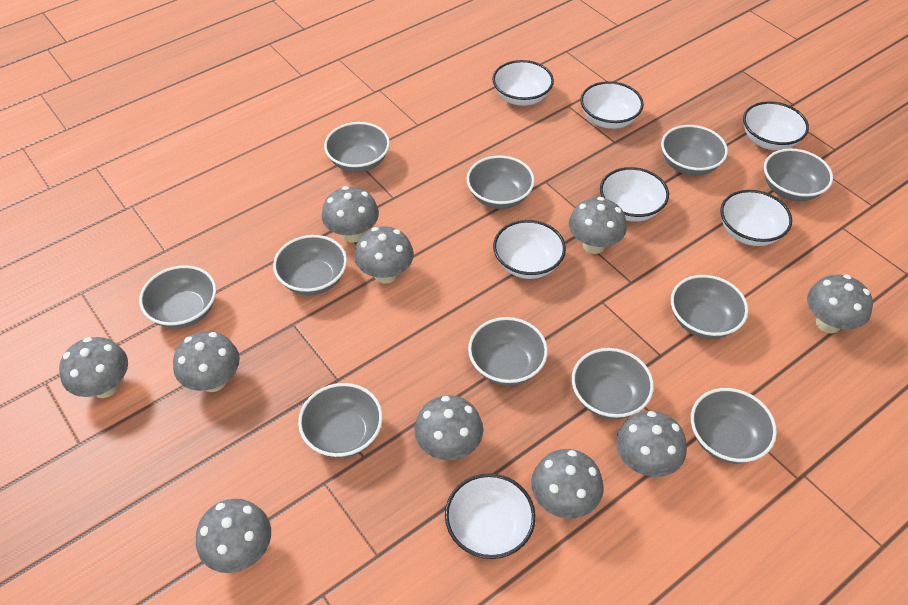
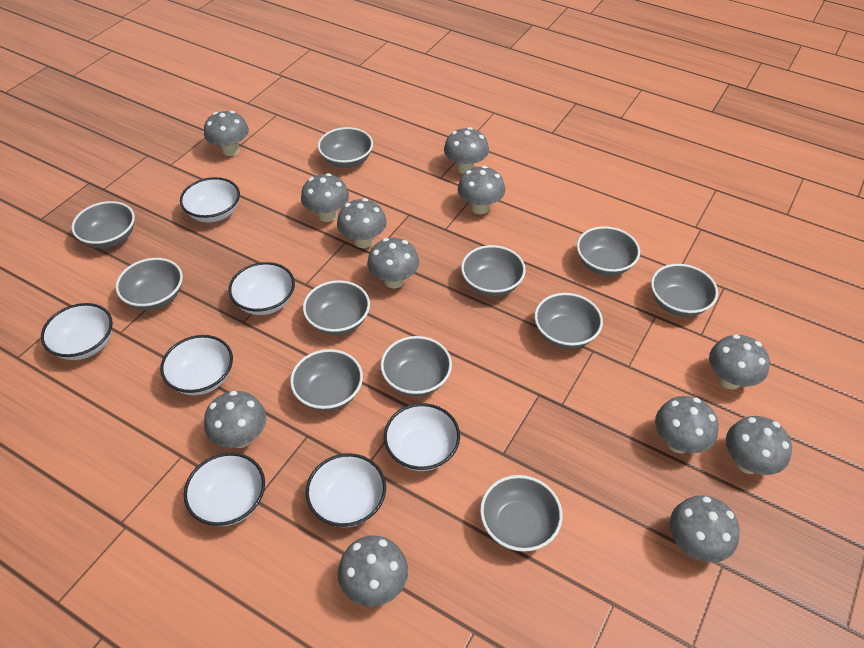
grey mushroom: 10 -> 12

